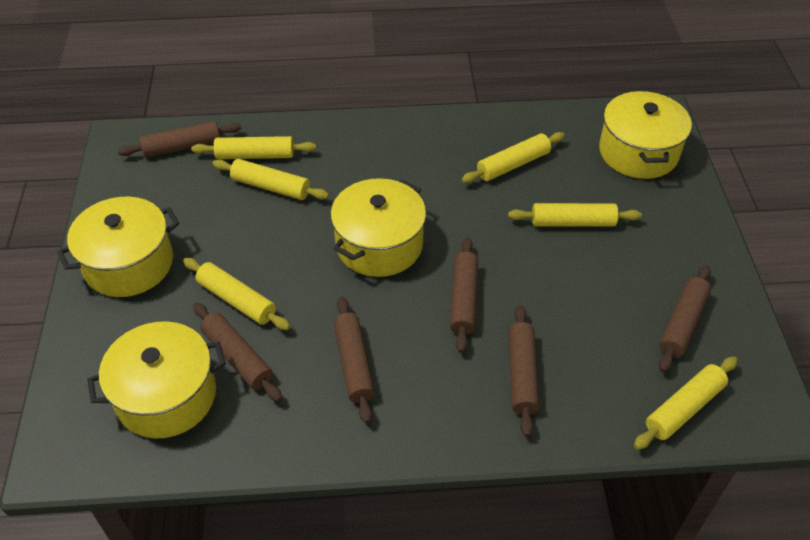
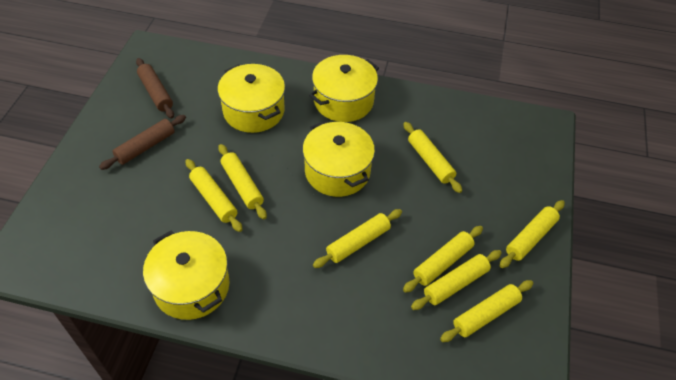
brown rolling pin: 6 -> 2
yellow rolling pin: 6 -> 8

